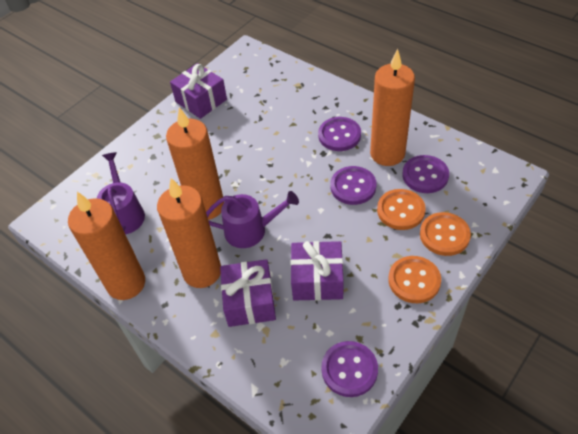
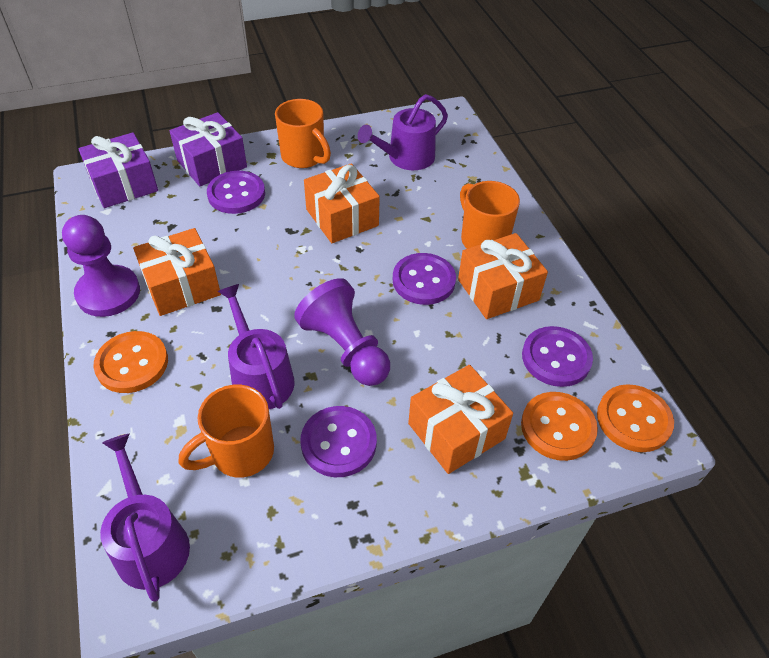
orange candle: 4 -> 0
orange gift: 0 -> 4
orange mug: 0 -> 3
purple gift: 3 -> 2
purple pawn: 0 -> 2
purple watering can: 2 -> 3

